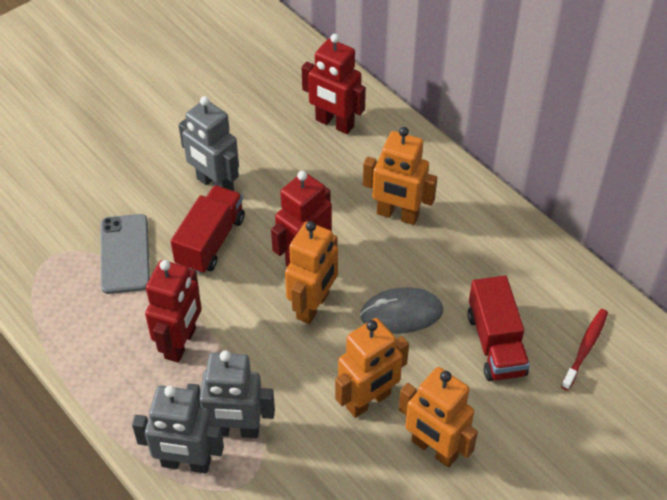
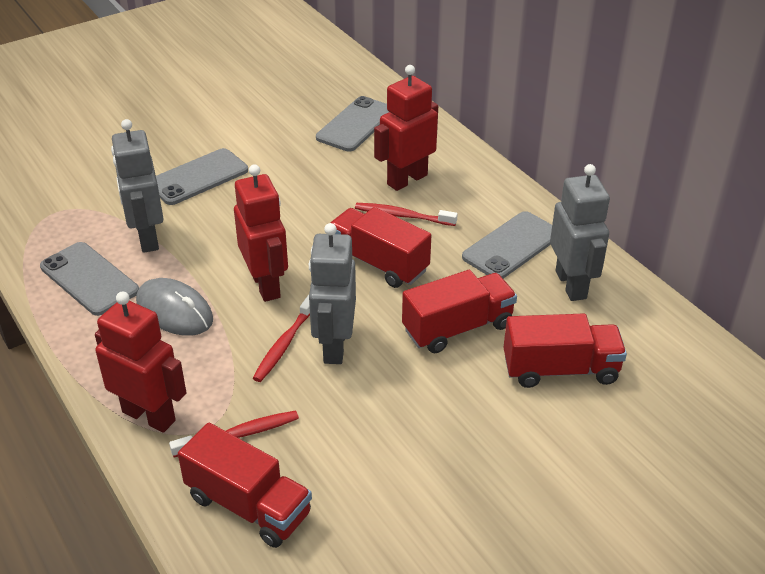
grey phone: 1 -> 4
orange robot: 4 -> 0
red toothbrush: 1 -> 3
red truck: 2 -> 4

